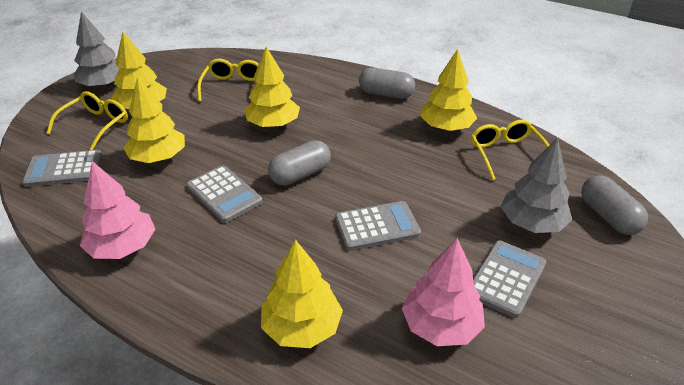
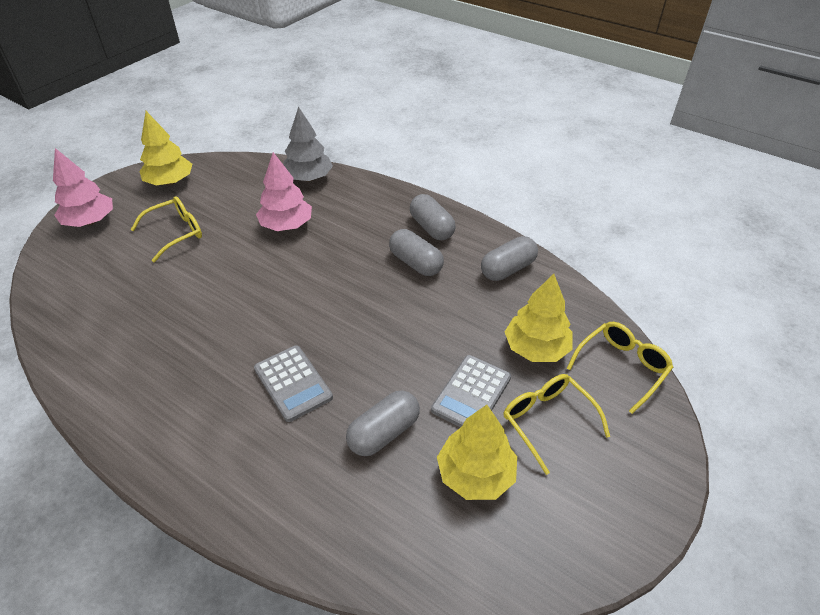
grey calculator: 4 -> 2
grey capsule: 3 -> 4
grey tree: 2 -> 1
yellow tree: 5 -> 3

